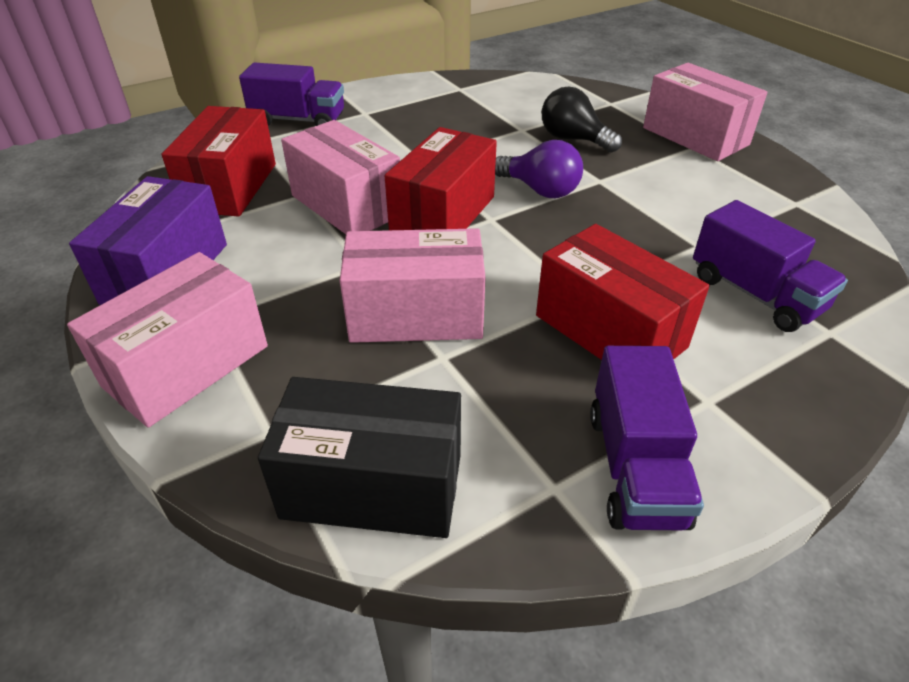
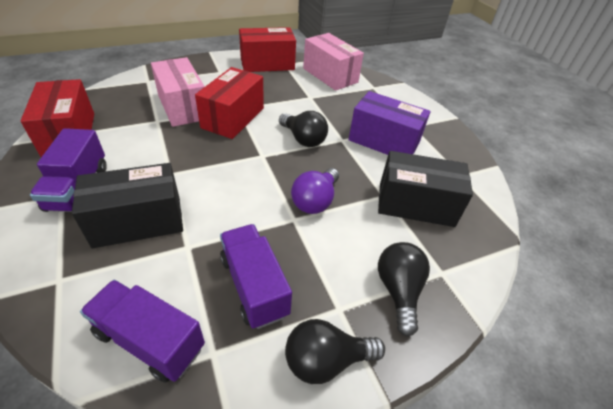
black box: 1 -> 2
black light bulb: 1 -> 3
pink box: 4 -> 2

